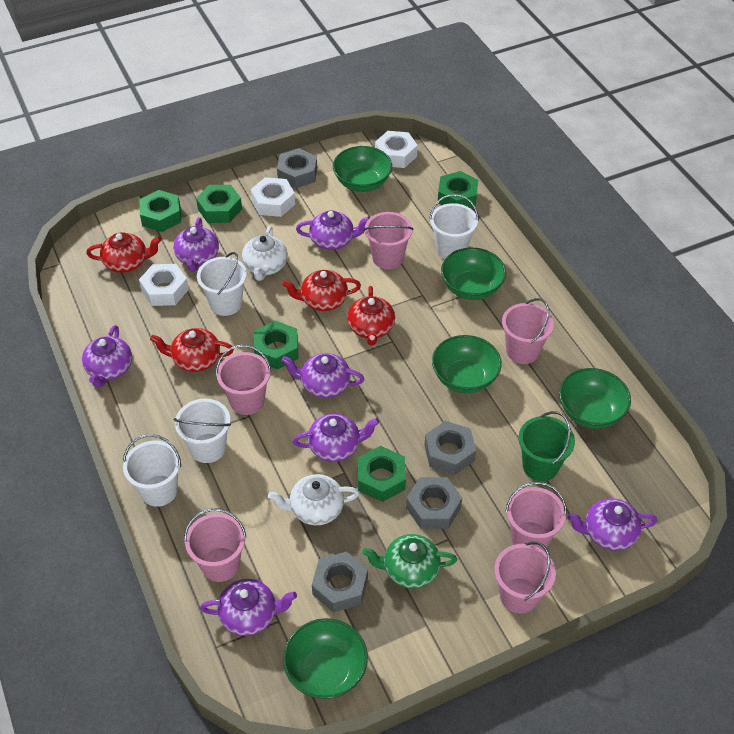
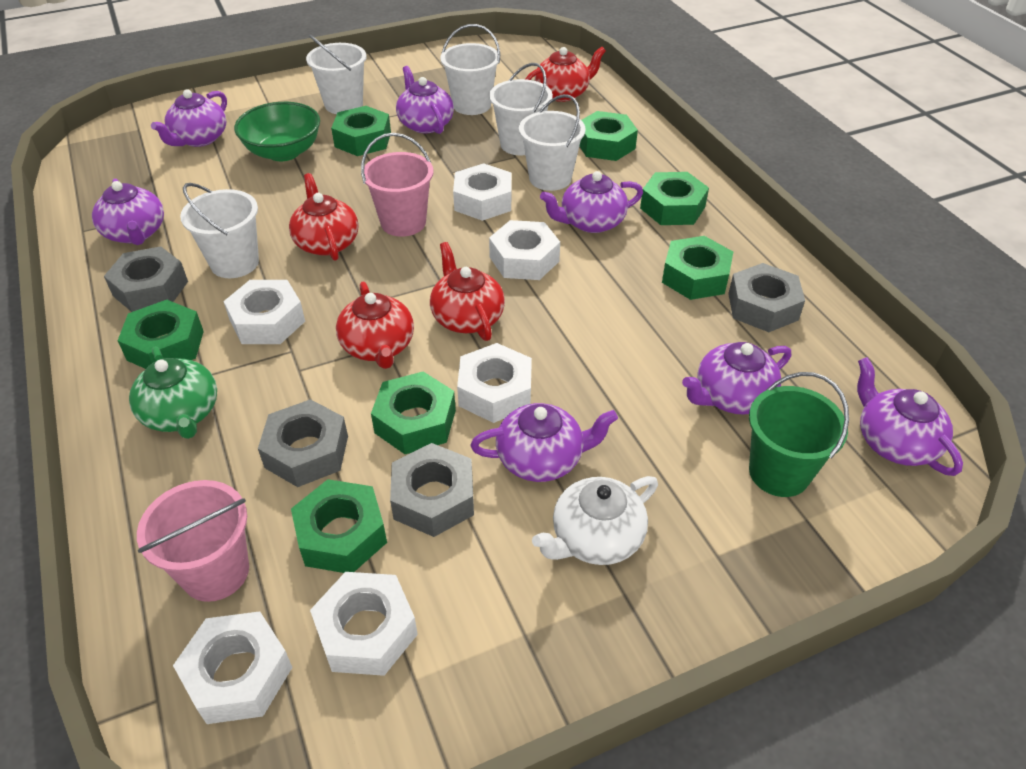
green bowl: 5 -> 1
green nut: 5 -> 7
pink bucket: 6 -> 2
white bucket: 4 -> 5
white nut: 3 -> 6
white teapot: 2 -> 1

